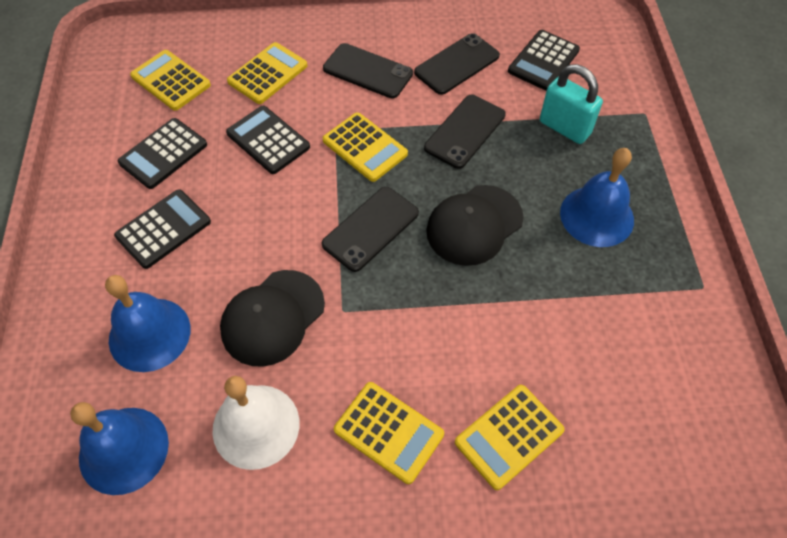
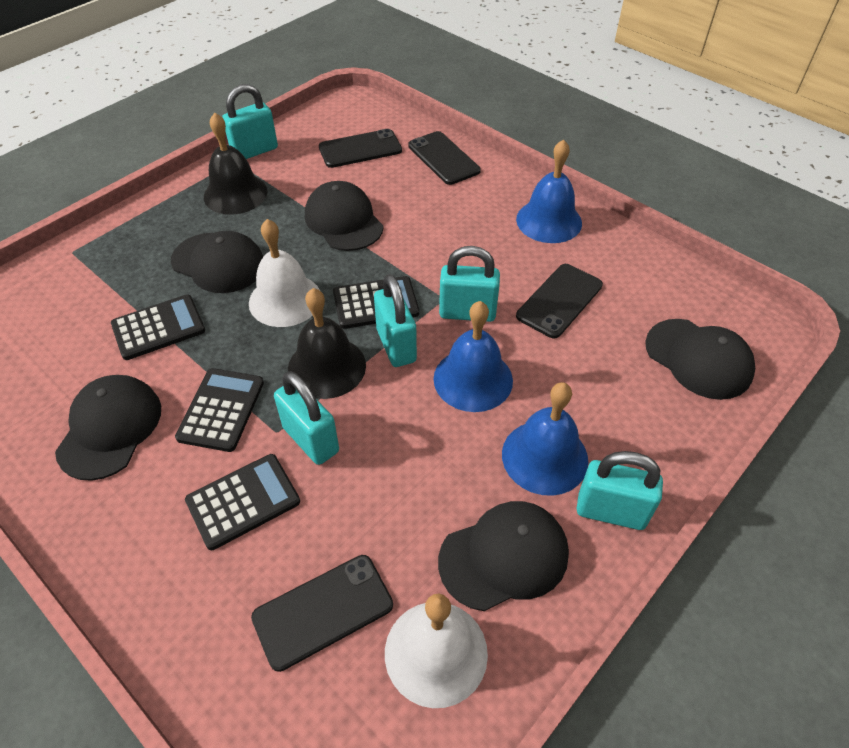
black bell: 0 -> 2
black cap: 2 -> 5
turquoise padlock: 1 -> 5
white bell: 1 -> 2
yellow calculator: 5 -> 0

